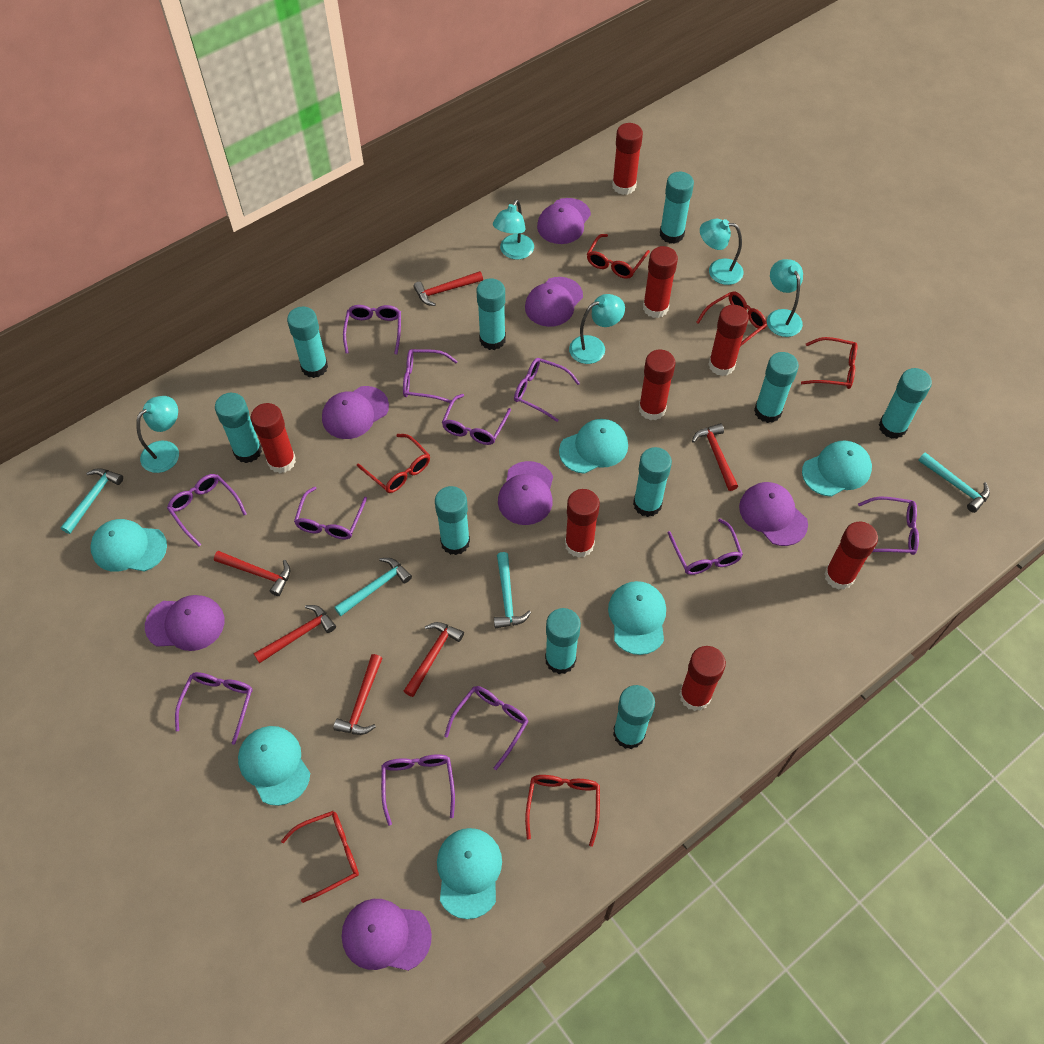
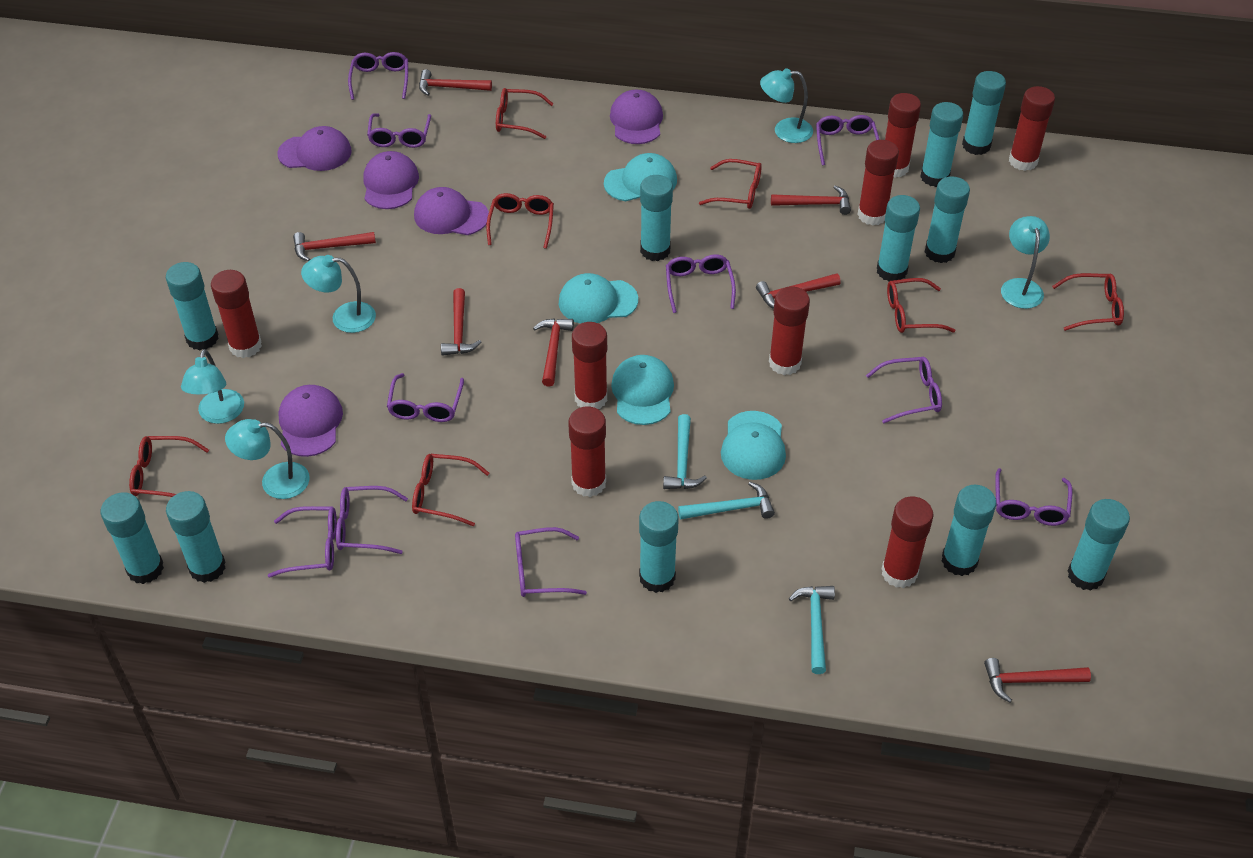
purple cap: 7 -> 5
purple glasses: 11 -> 10
red glasses: 6 -> 7
red hammer: 6 -> 7
turquoise cap: 6 -> 4
turquoise glue stick: 10 -> 11
turquoise hammer: 4 -> 3

